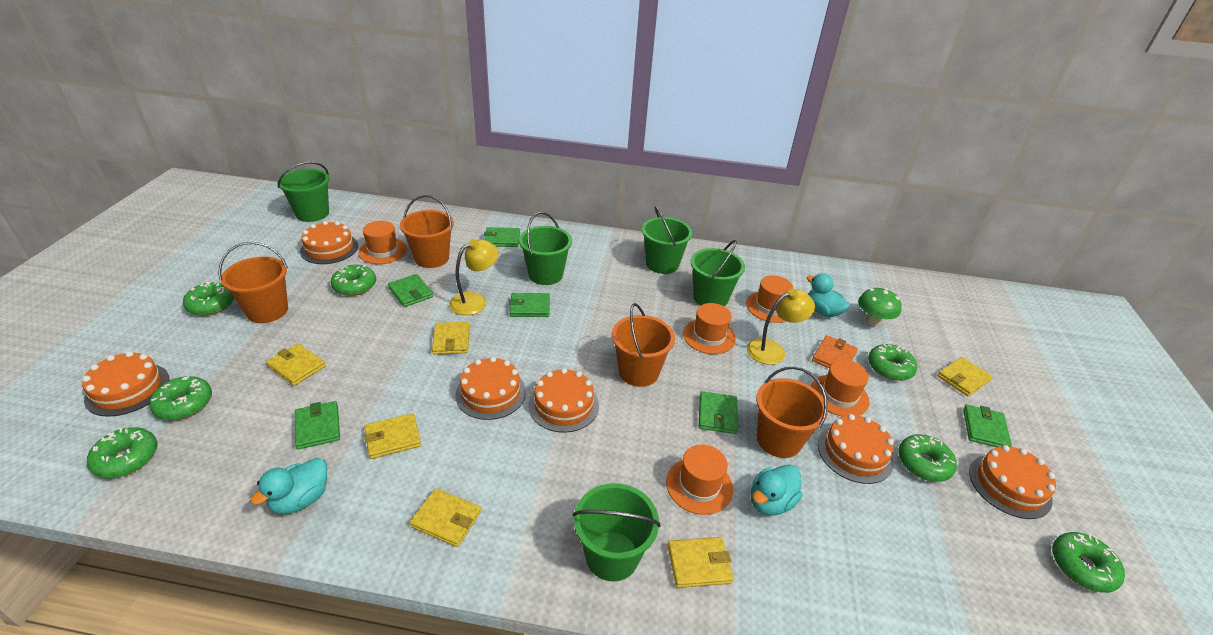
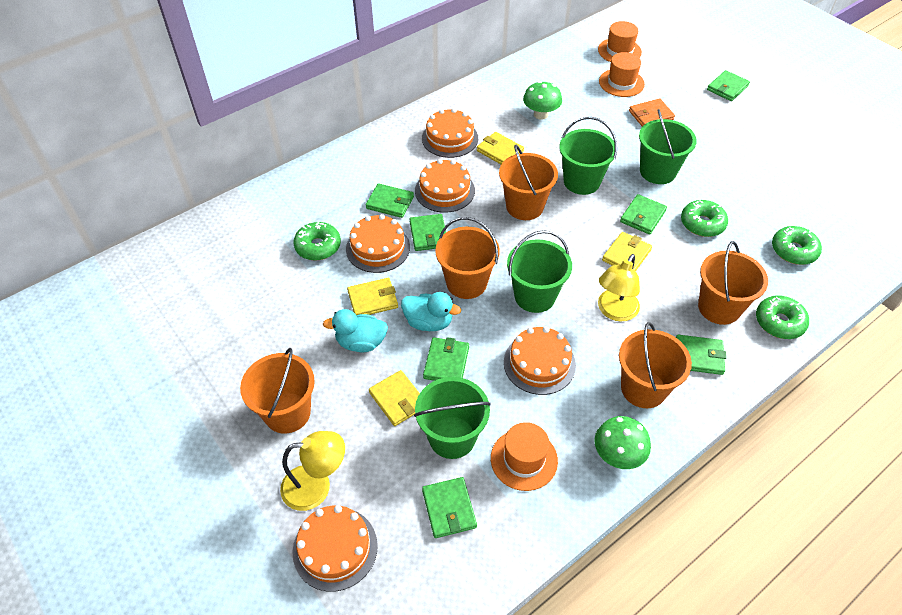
green bucket: 5 -> 4
green donut: 7 -> 4
green mushroom: 1 -> 2
green wallet: 6 -> 7
orange bucket: 4 -> 5
orange cake: 6 -> 5
orange hat: 5 -> 3
turquoise duck: 3 -> 2
yellow wallet: 6 -> 4

